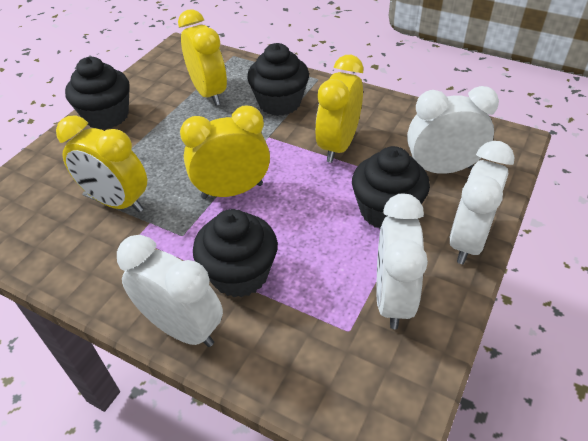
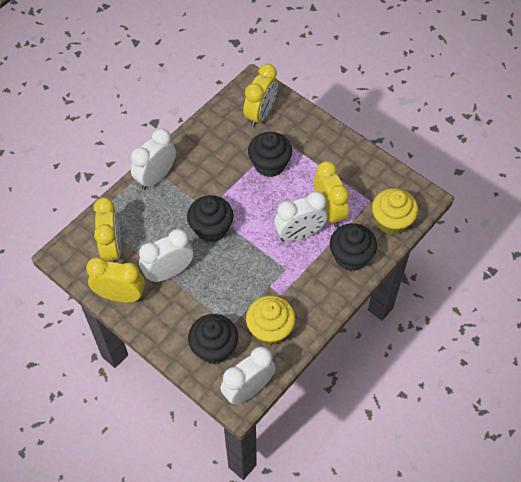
yellow cupcake: 0 -> 2

